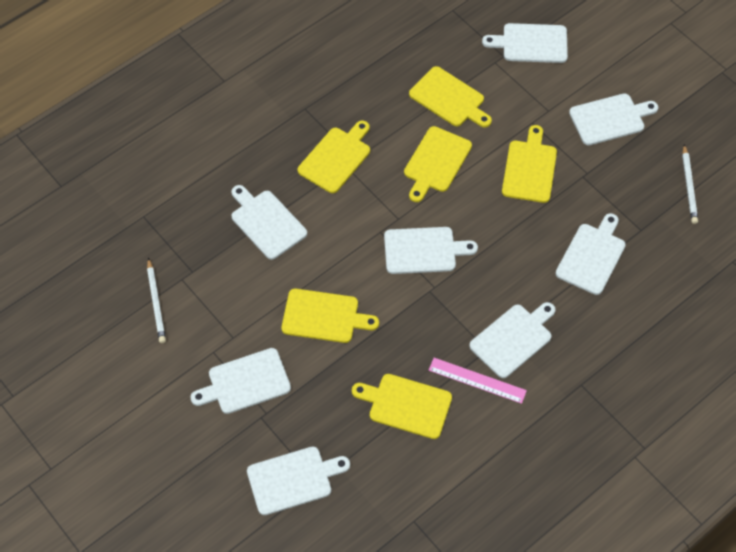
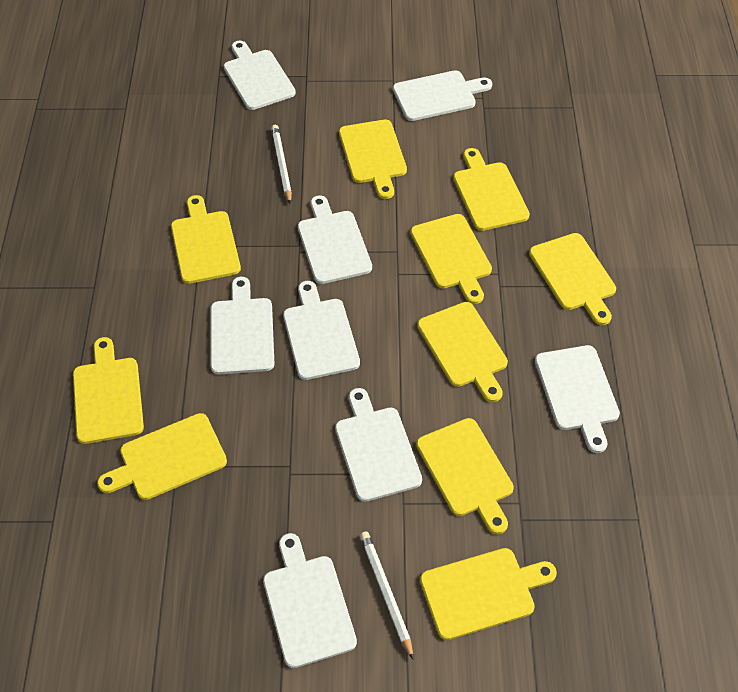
pink ruler: 1 -> 0
yellow cutting board: 6 -> 10

